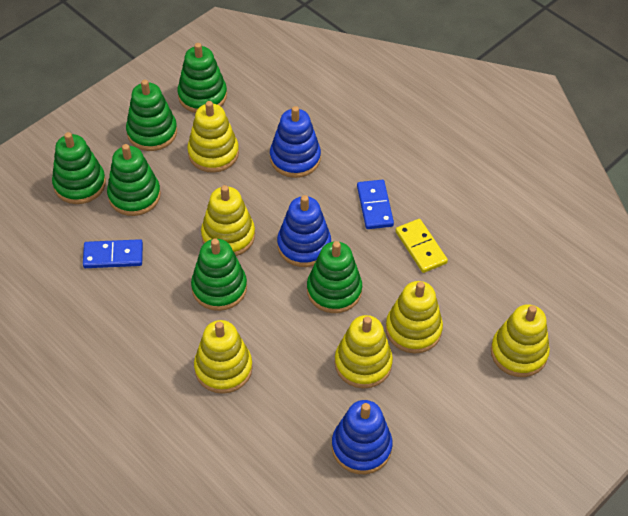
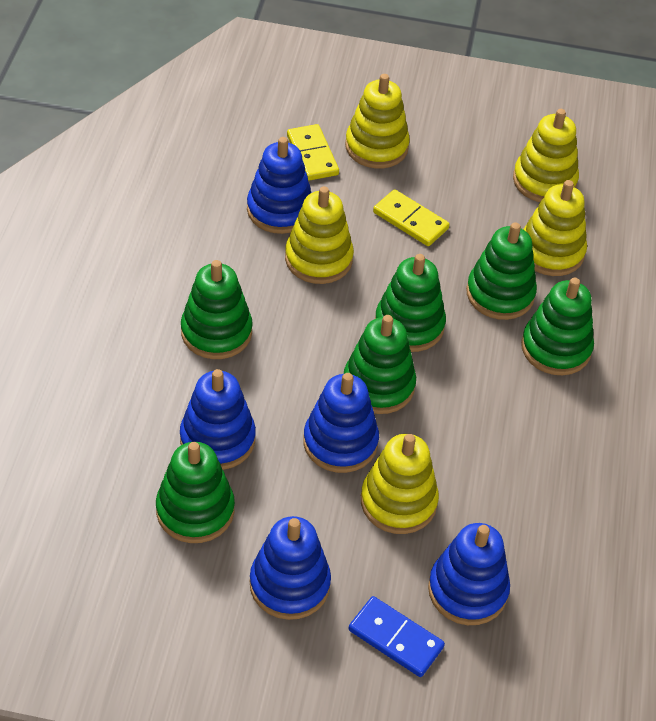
blue domino: 2 -> 1
blue stacking toy: 3 -> 5
yellow domino: 1 -> 2
yellow stacking toy: 6 -> 5

